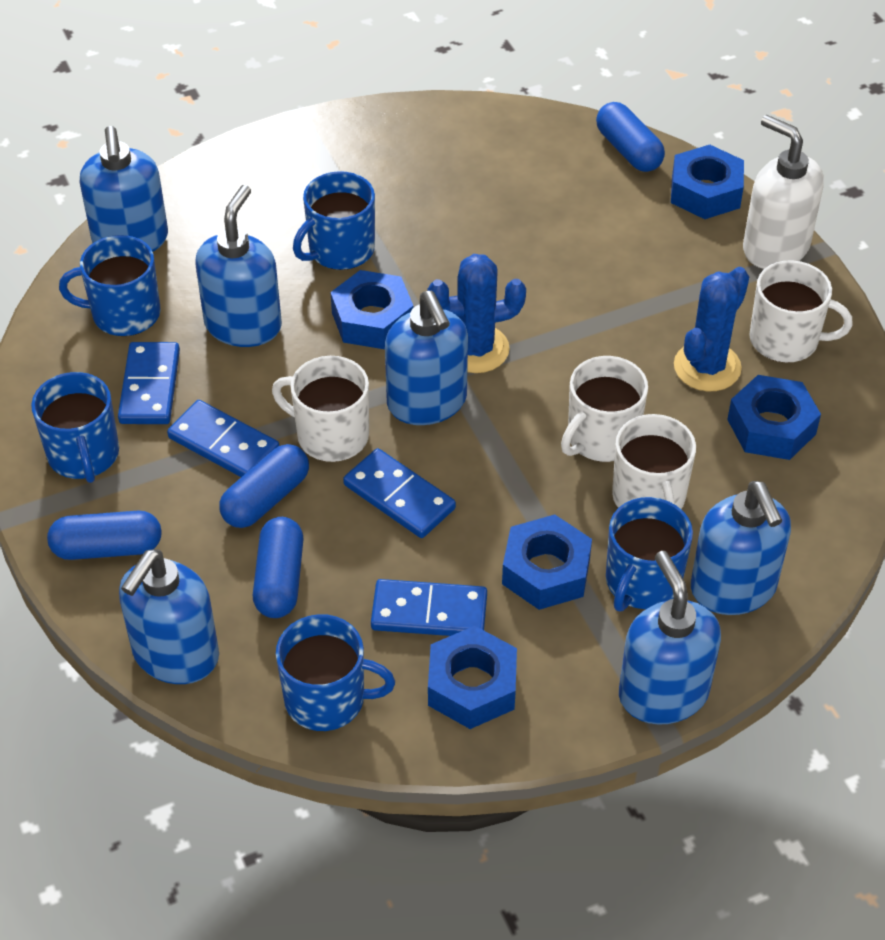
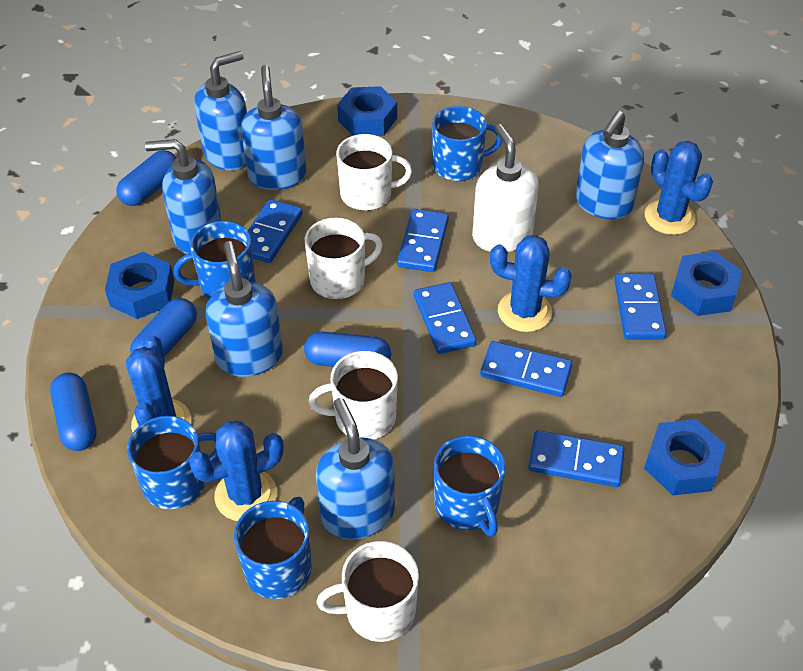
blue cactus: 2 -> 4
blue domino: 4 -> 6
blue nut: 5 -> 4

